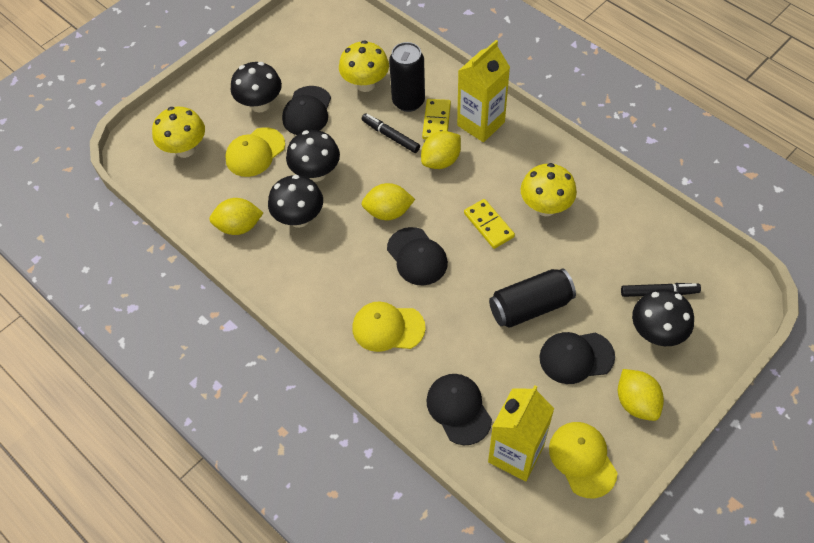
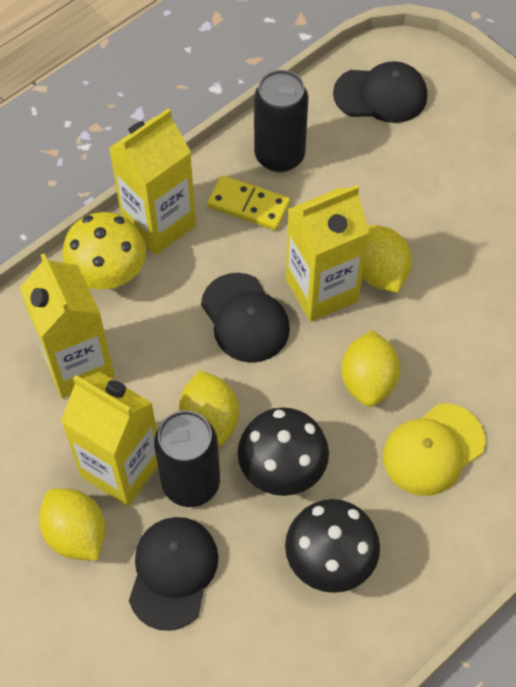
black cap: 4 -> 3
black marker: 2 -> 0
black mushroom: 4 -> 2
yellow cap: 3 -> 1
yellow carton: 2 -> 4
yellow domino: 2 -> 1
yellow mushroom: 3 -> 1

